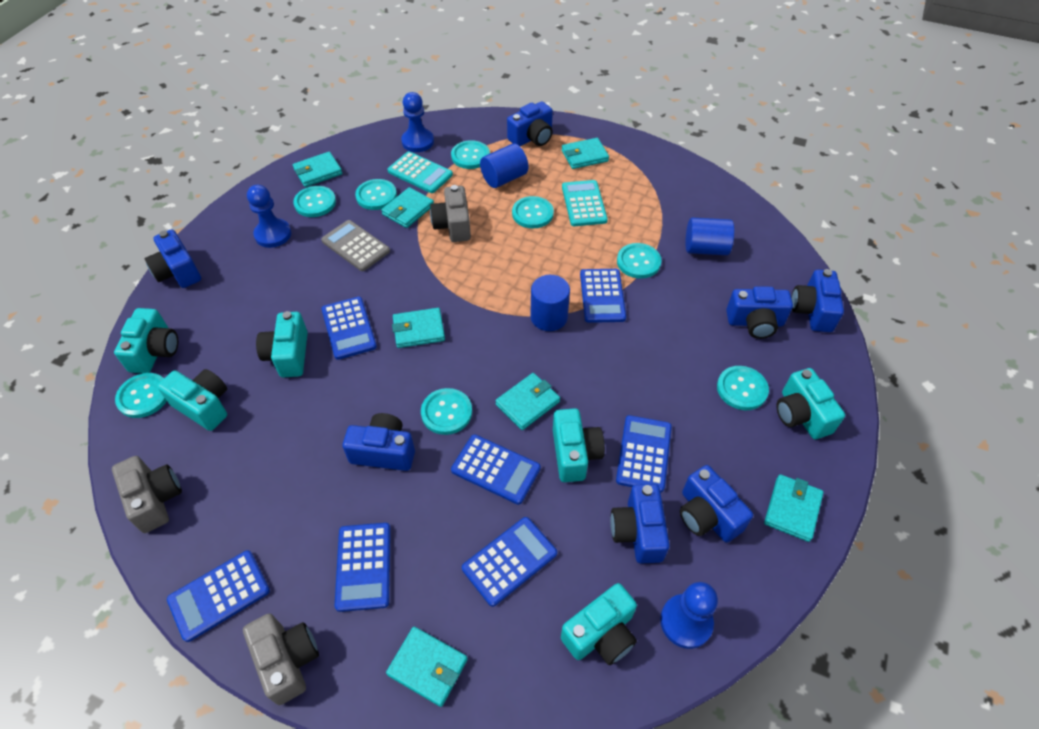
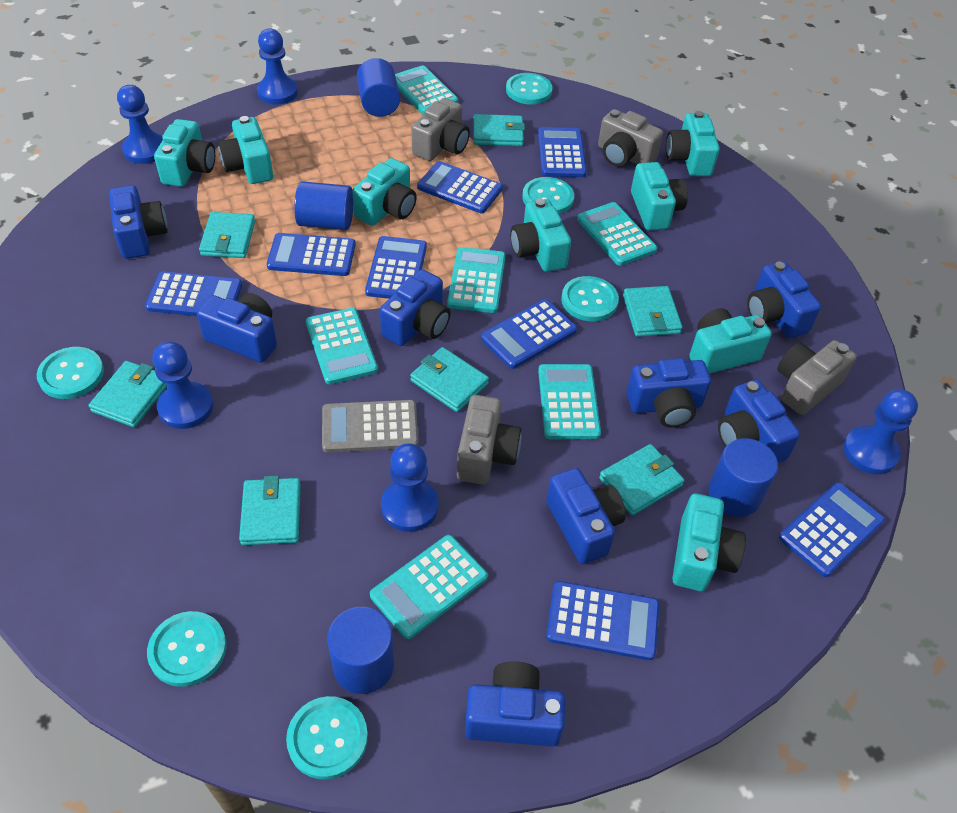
blue calculator: 7 -> 8
blue camera: 7 -> 8
blue cylinder: 3 -> 4
blue pawn: 3 -> 5
grey camera: 3 -> 4
turquoise button: 8 -> 6
turquoise calculator: 2 -> 6
turquoise camera: 6 -> 8

